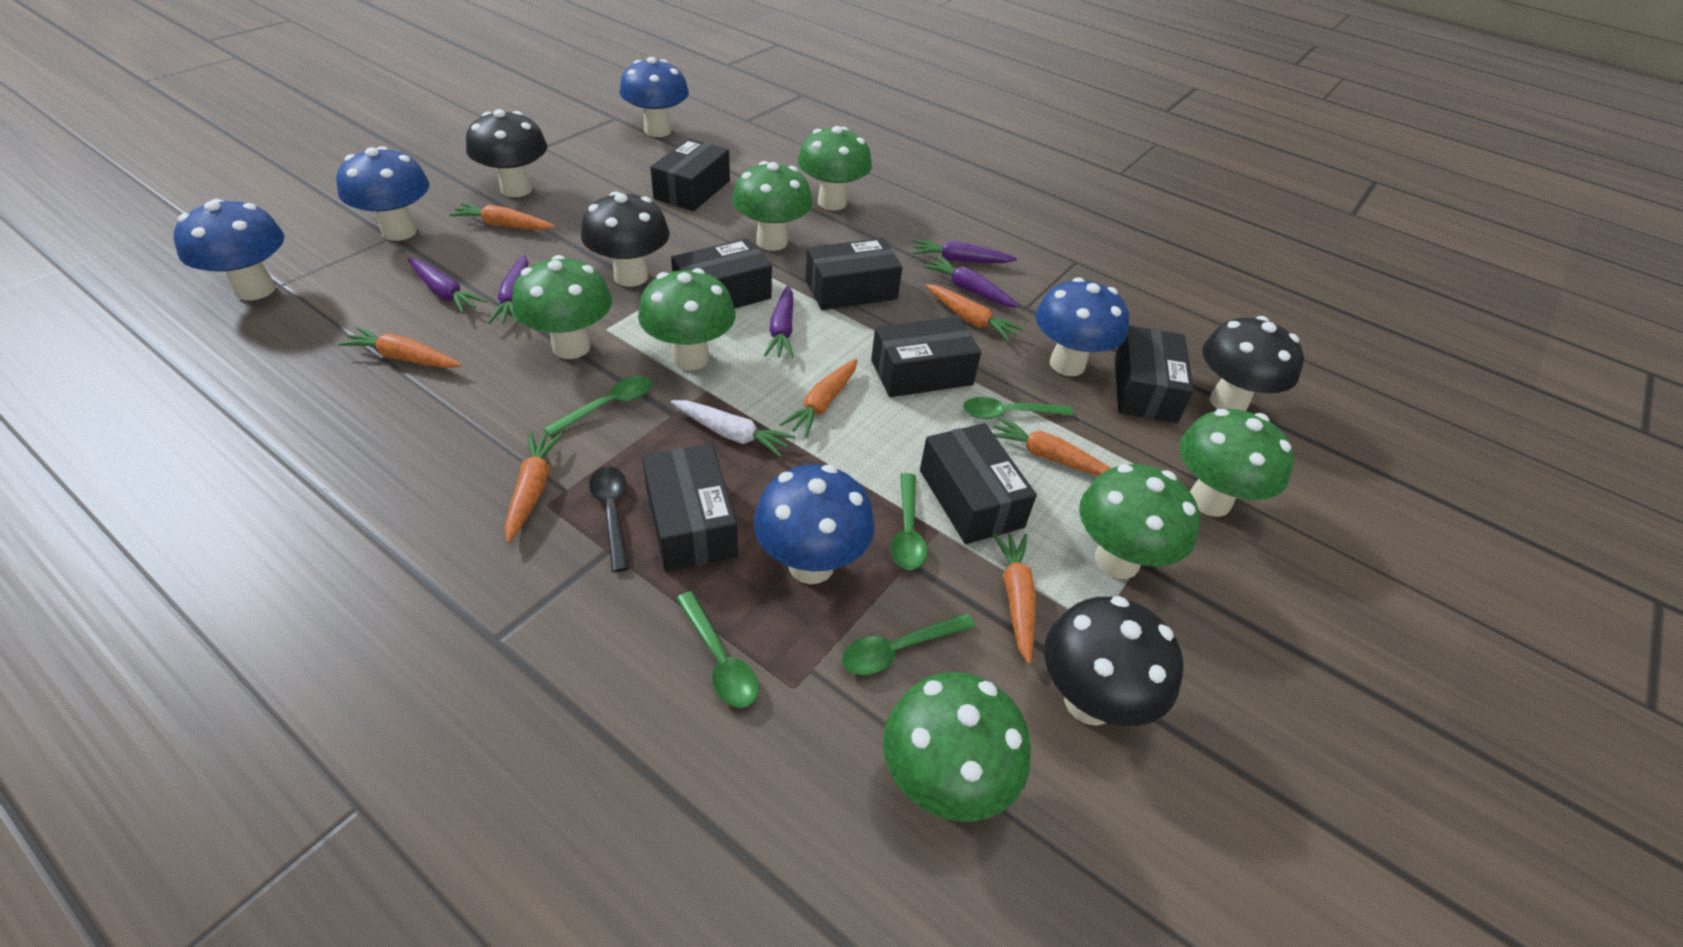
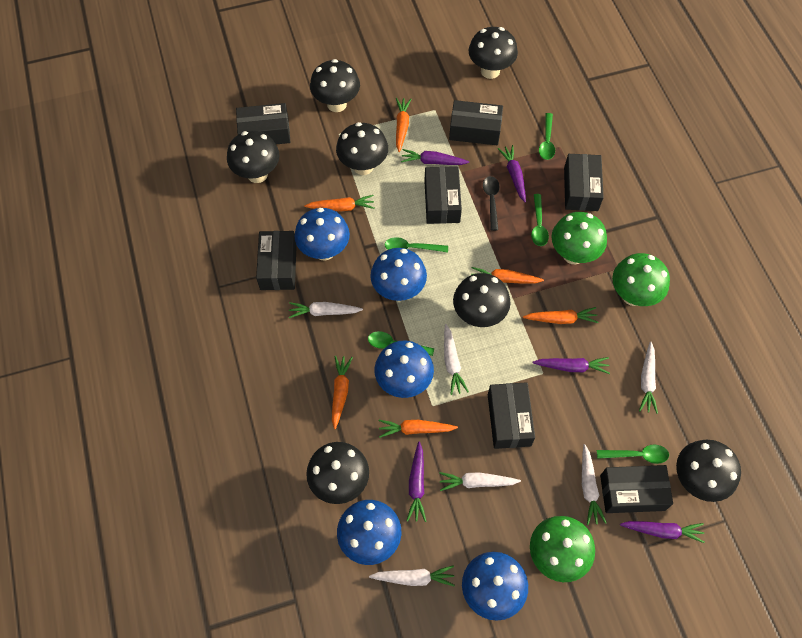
black mushroom: 4 -> 7
green mushroom: 7 -> 3
orange carrot: 7 -> 6
white carrot: 1 -> 6

